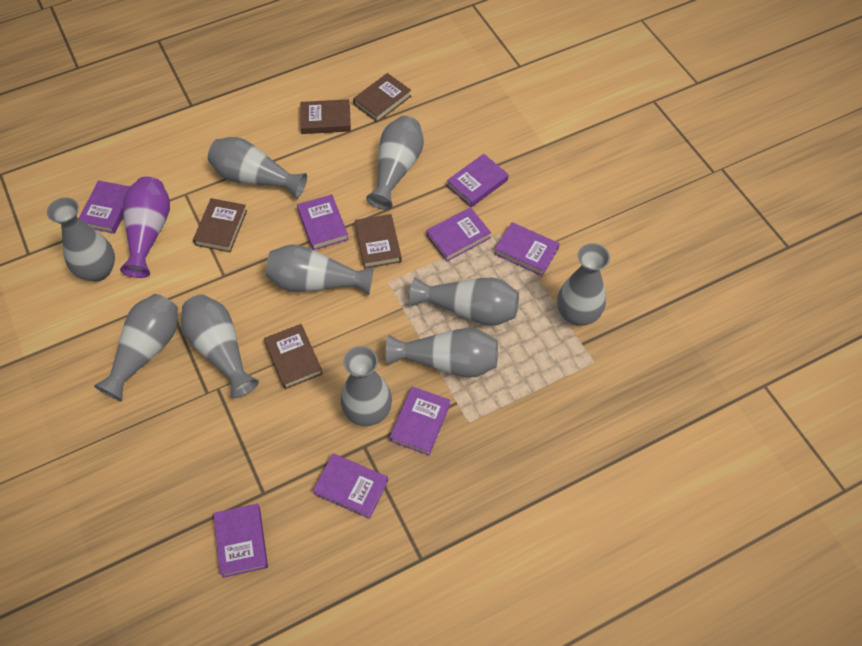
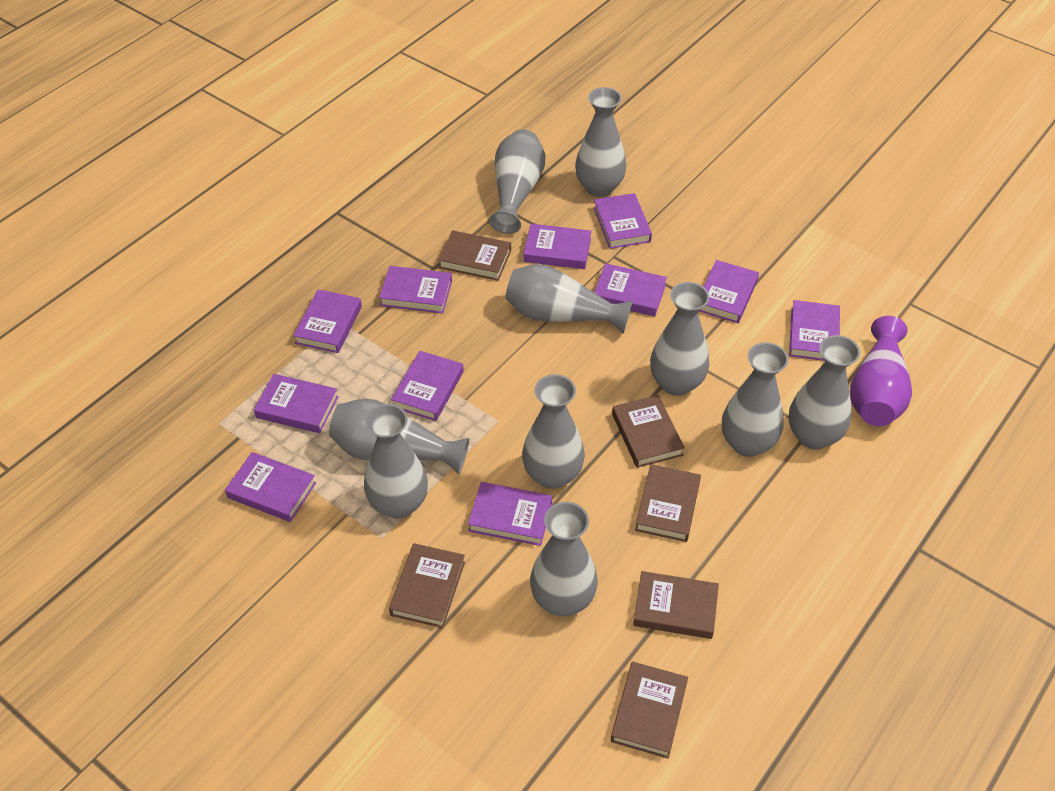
brown book: 5 -> 6
purple book: 8 -> 11

